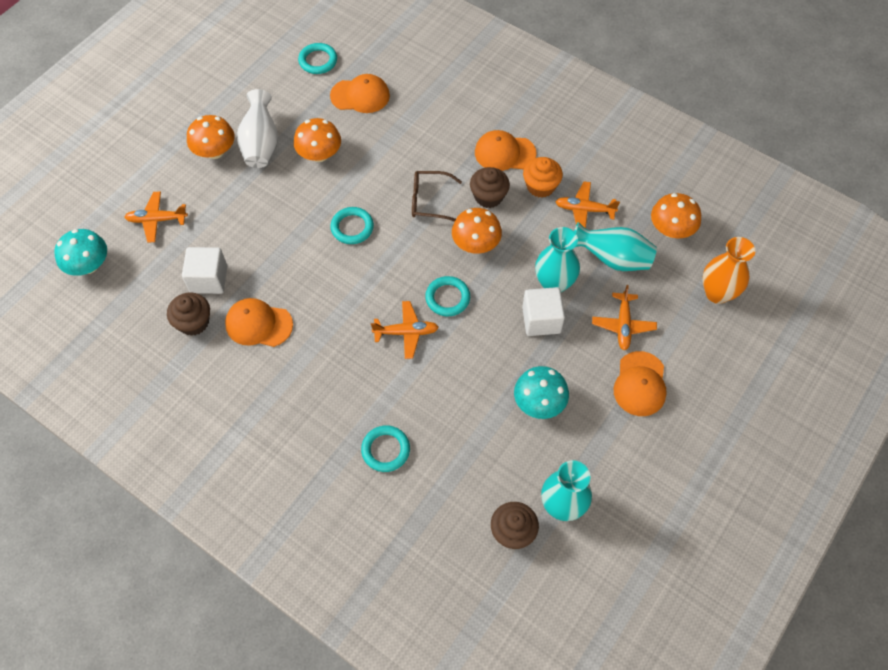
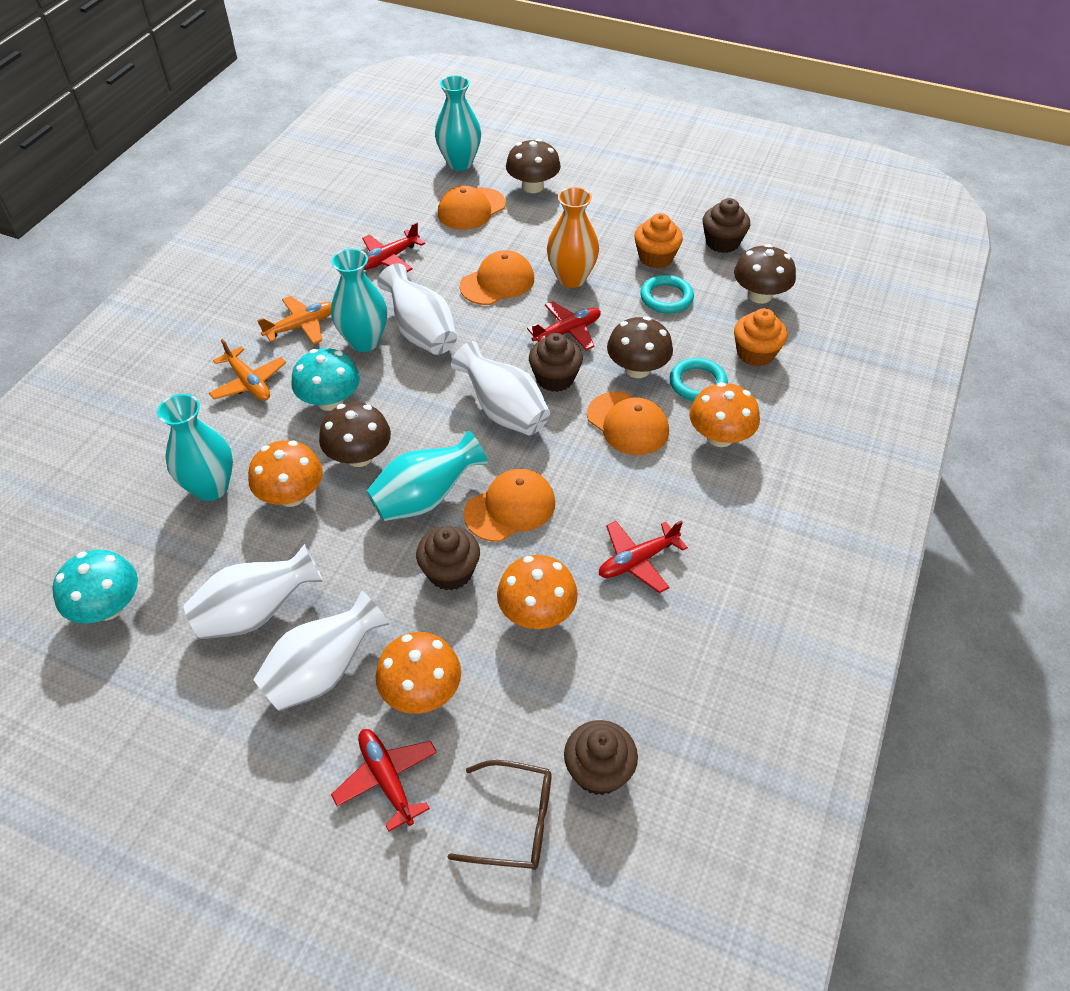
brown cupcake: 3 -> 4
brown mushroom: 0 -> 4
orange cupcake: 1 -> 2
orange plane: 4 -> 2
red plane: 0 -> 4
turquoise ring: 4 -> 2
turquoise vase: 3 -> 4
white cube: 2 -> 0
white vase: 1 -> 4

